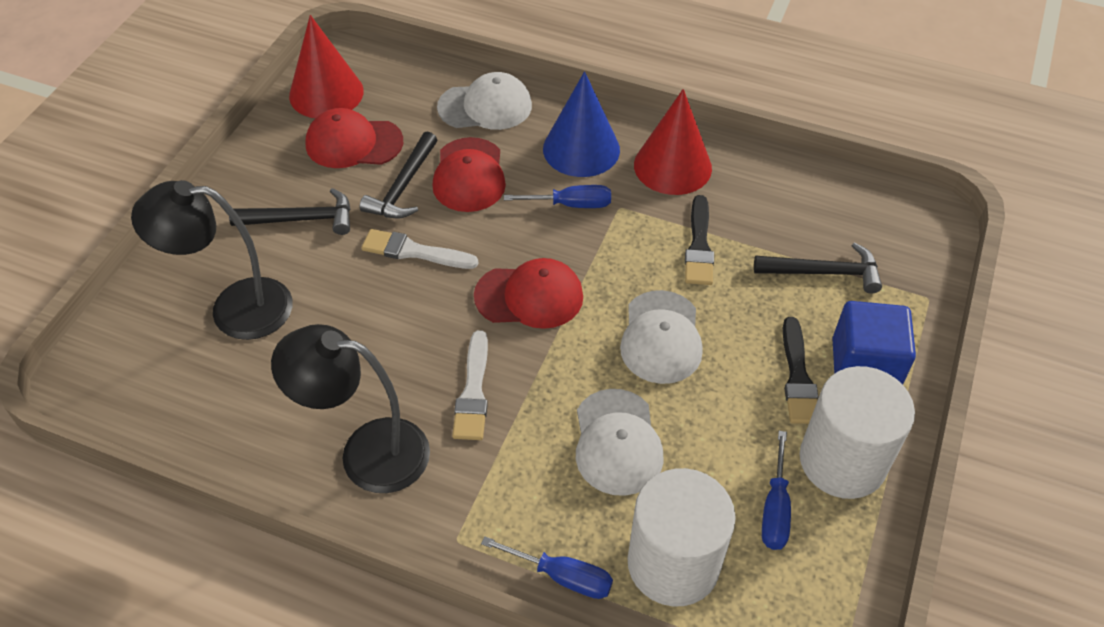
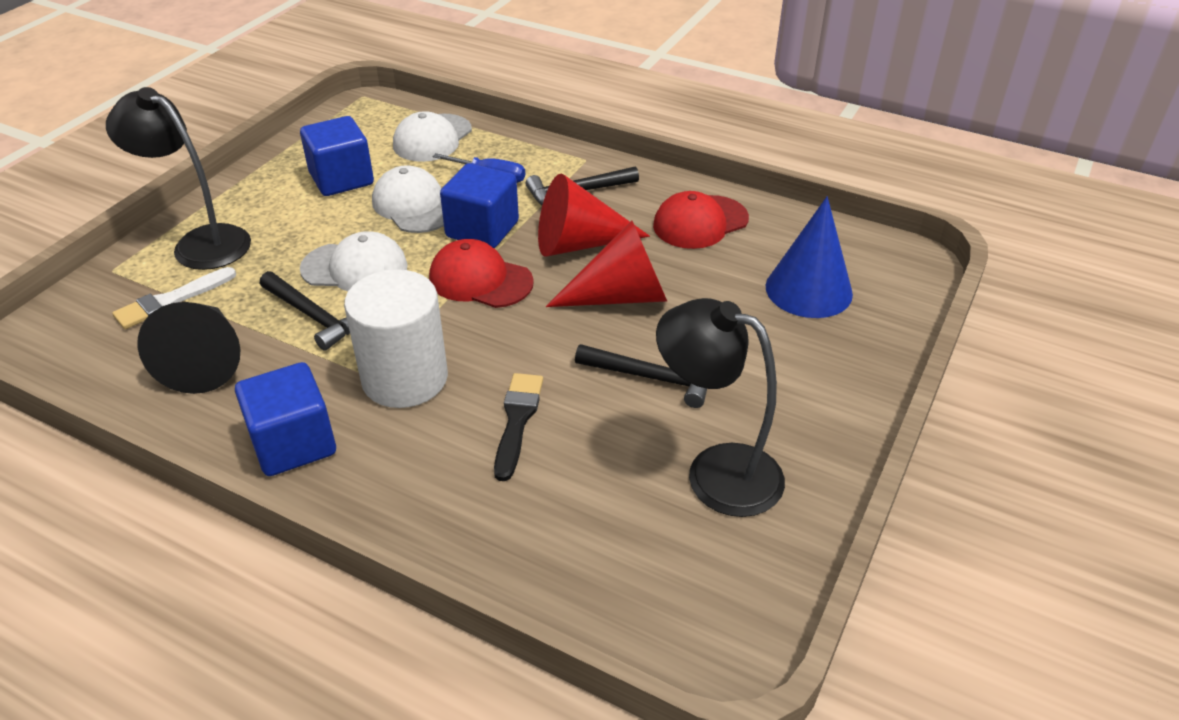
black brush: 2 -> 1
black cone: 0 -> 1
blue cube: 1 -> 3
blue screwdriver: 3 -> 1
red cap: 3 -> 2
white brush: 2 -> 1
white cylinder: 2 -> 1

